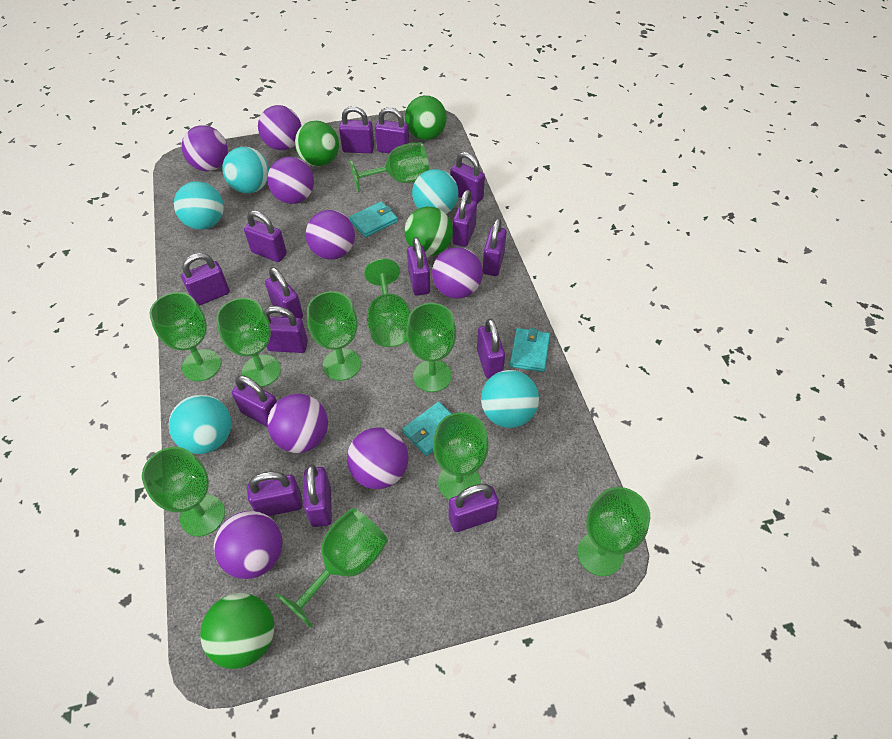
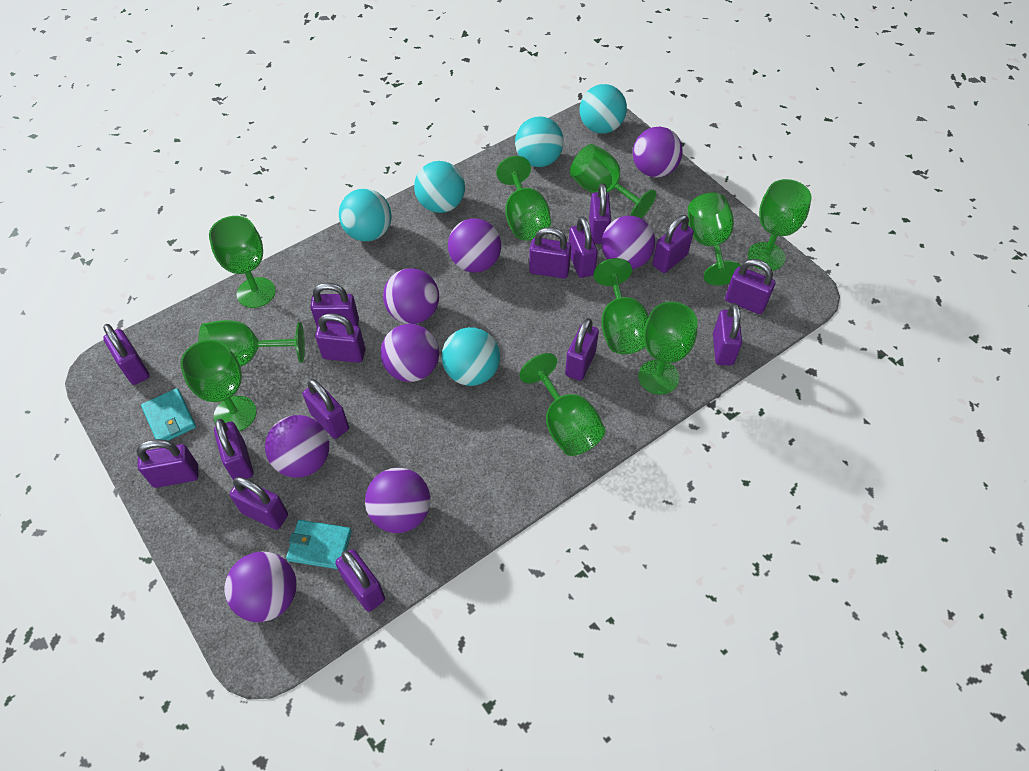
green ball: 4 -> 0
turquoise wallet: 3 -> 2

